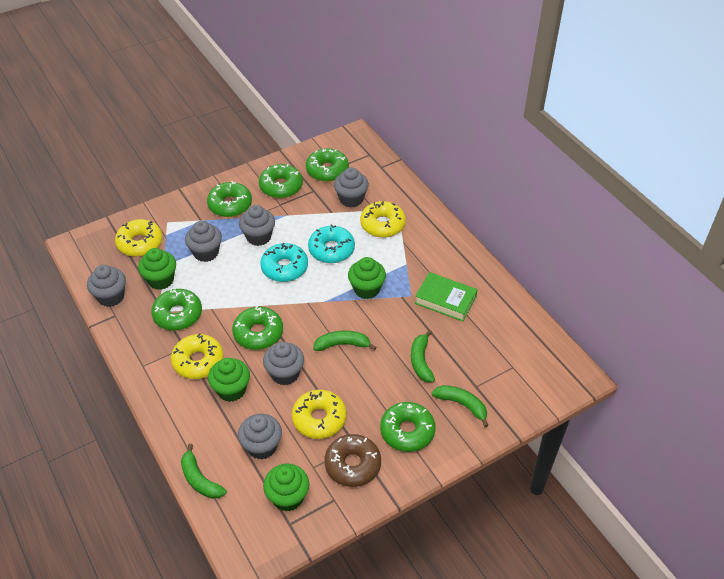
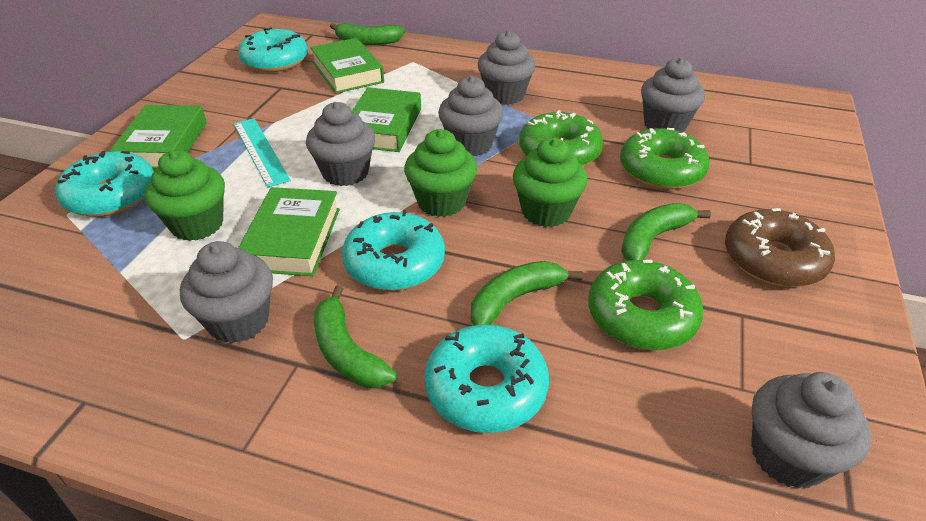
green book: 1 -> 4
green cupcake: 4 -> 3
green donut: 6 -> 3
turquoise donut: 2 -> 4
turquoise ruler: 0 -> 1
yellow donut: 4 -> 0

